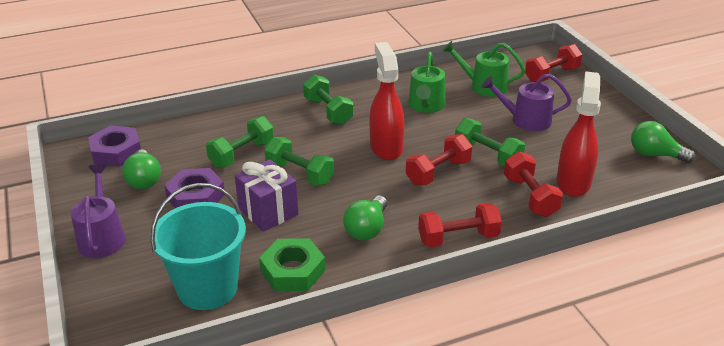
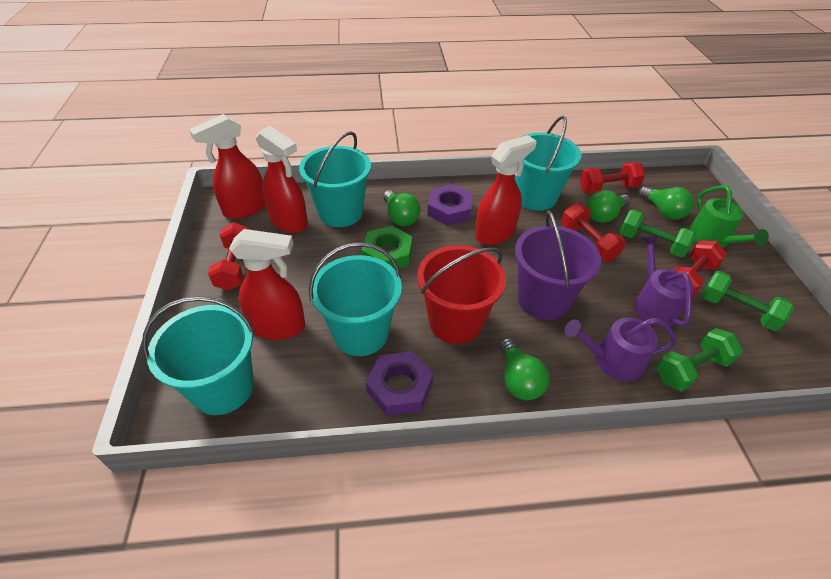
green dumbbell: 4 -> 3
green light bulb: 3 -> 4
green watering can: 2 -> 1
purple bucket: 0 -> 1
purple gift: 1 -> 0
red bucket: 0 -> 1
red spray bottle: 2 -> 4
turquoise bucket: 1 -> 4

